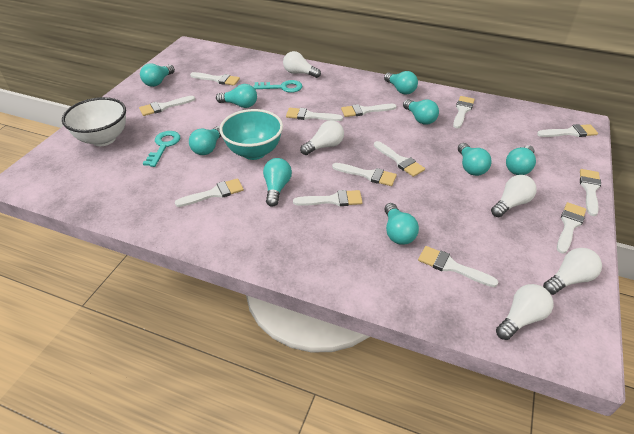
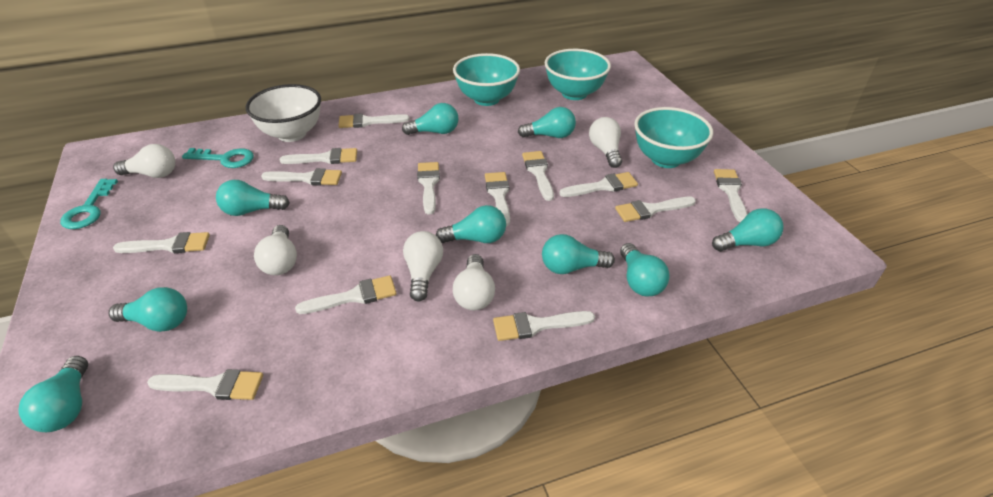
turquoise bowl: 1 -> 3

